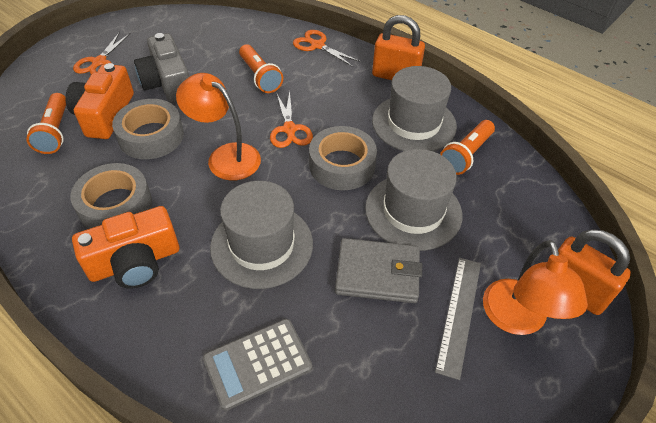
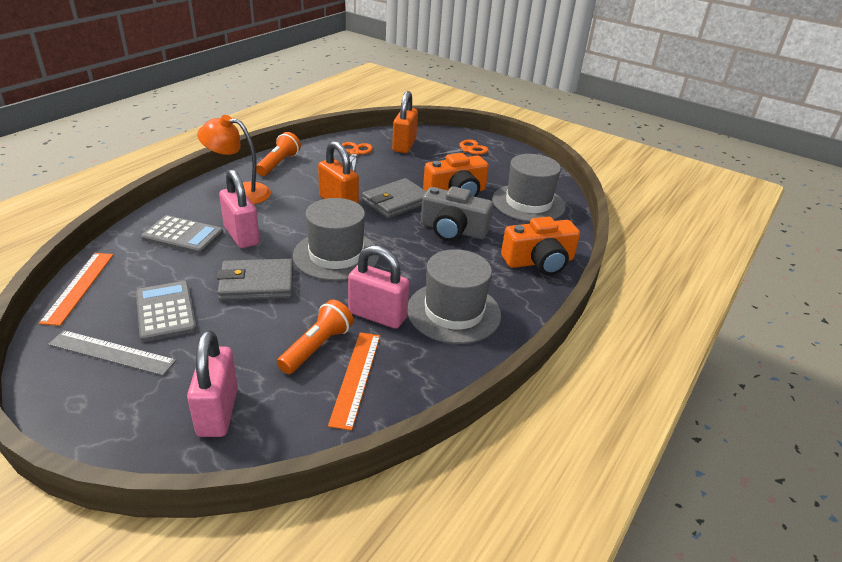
grey calculator: 1 -> 2
grey tape: 3 -> 0
grey wallet: 1 -> 2
orange flashlight: 3 -> 2
orange lamp: 2 -> 1
orange ruler: 0 -> 2
orange scissors: 3 -> 2
pink padlock: 0 -> 3

